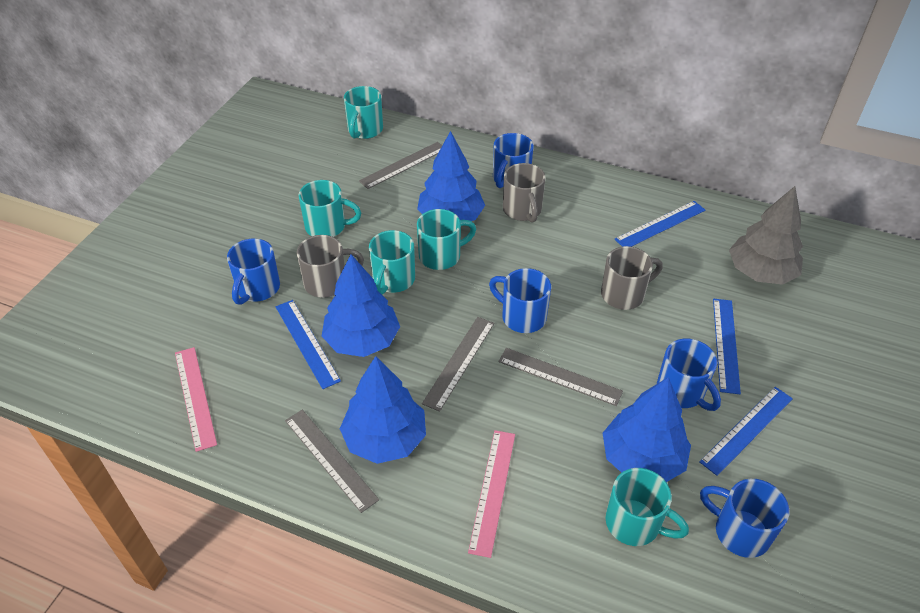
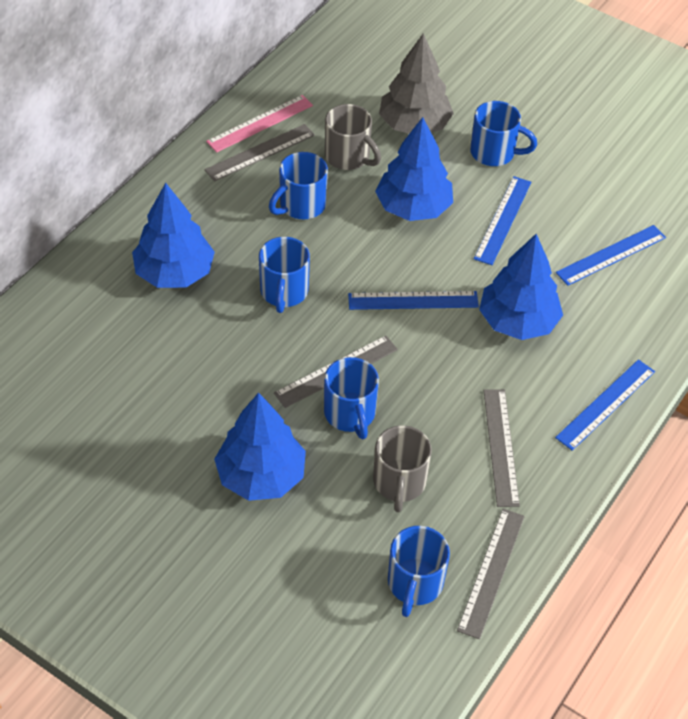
grey mug: 3 -> 2
pink ruler: 2 -> 1
turquoise mug: 5 -> 0

